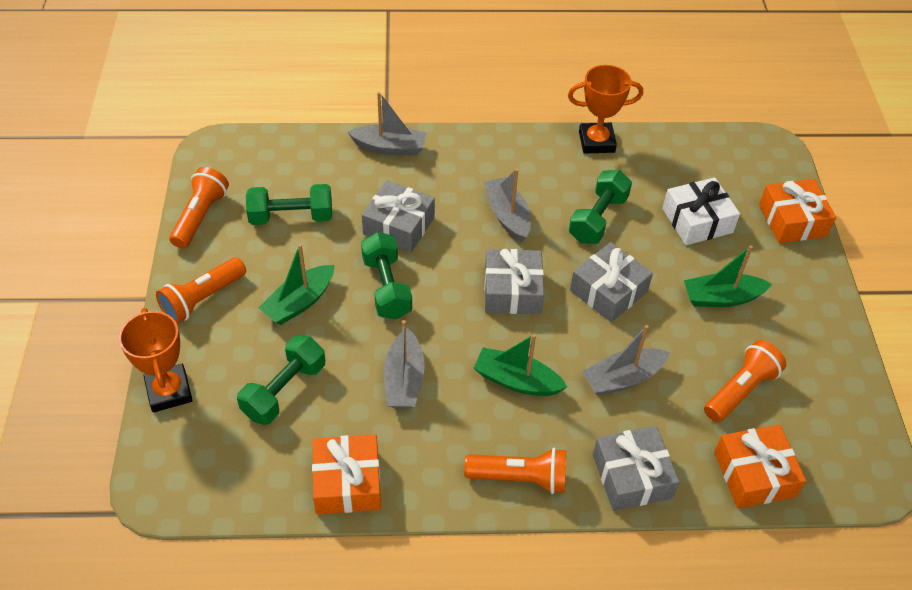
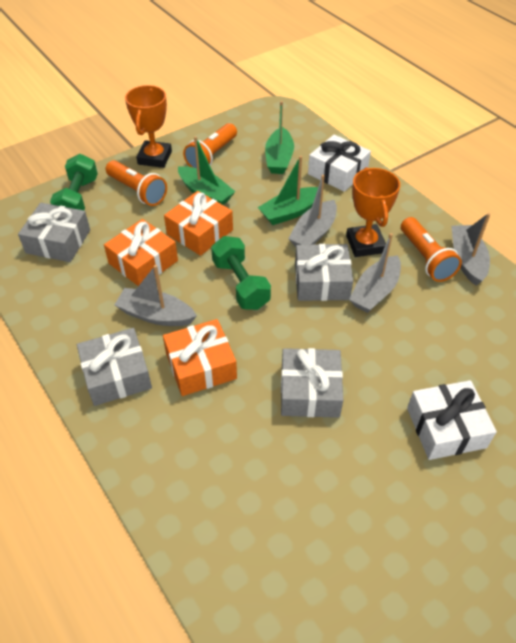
green dumbbell: 4 -> 2
orange flashlight: 4 -> 3
white gift: 1 -> 2

